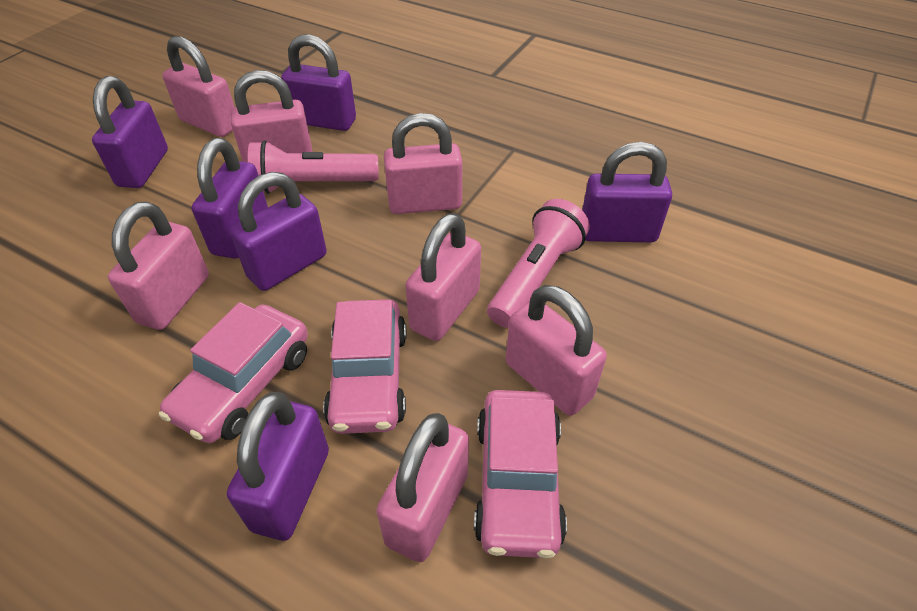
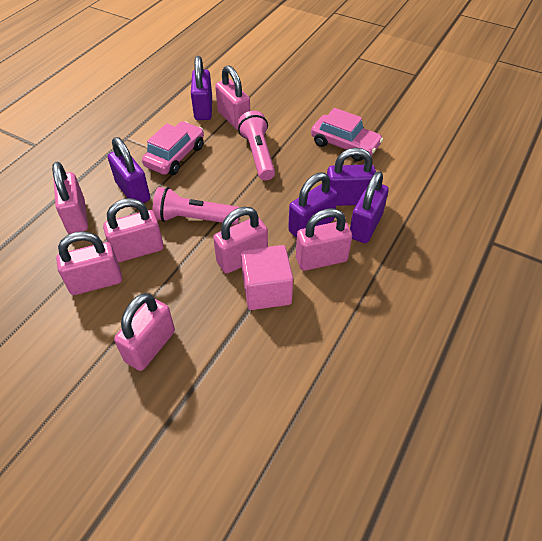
pink car: 3 -> 2
pink cube: 0 -> 1
purple padlock: 6 -> 5

